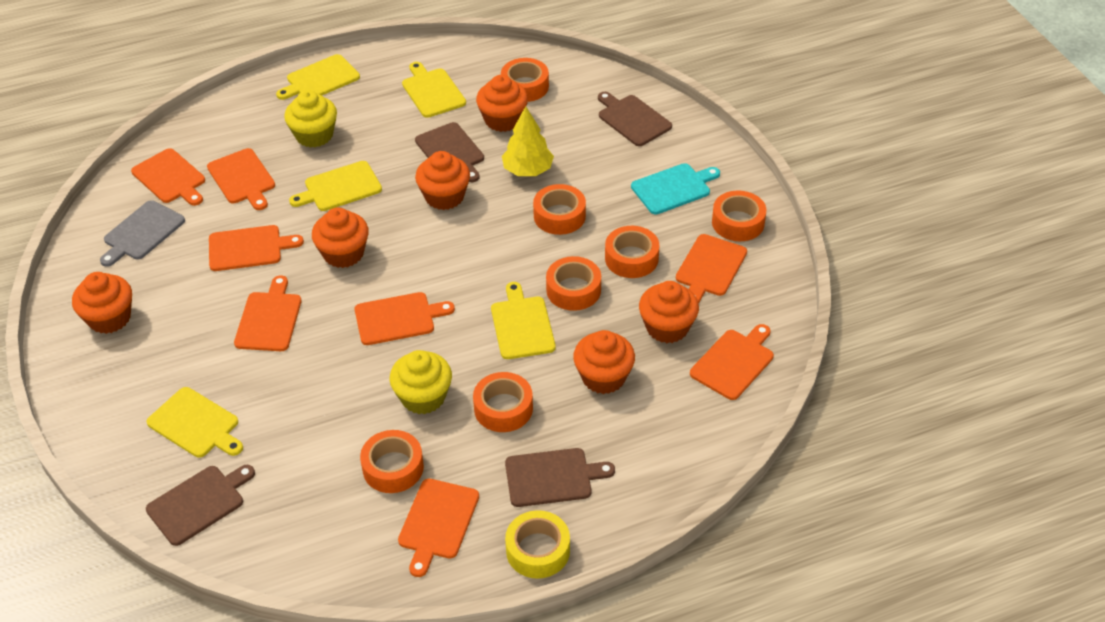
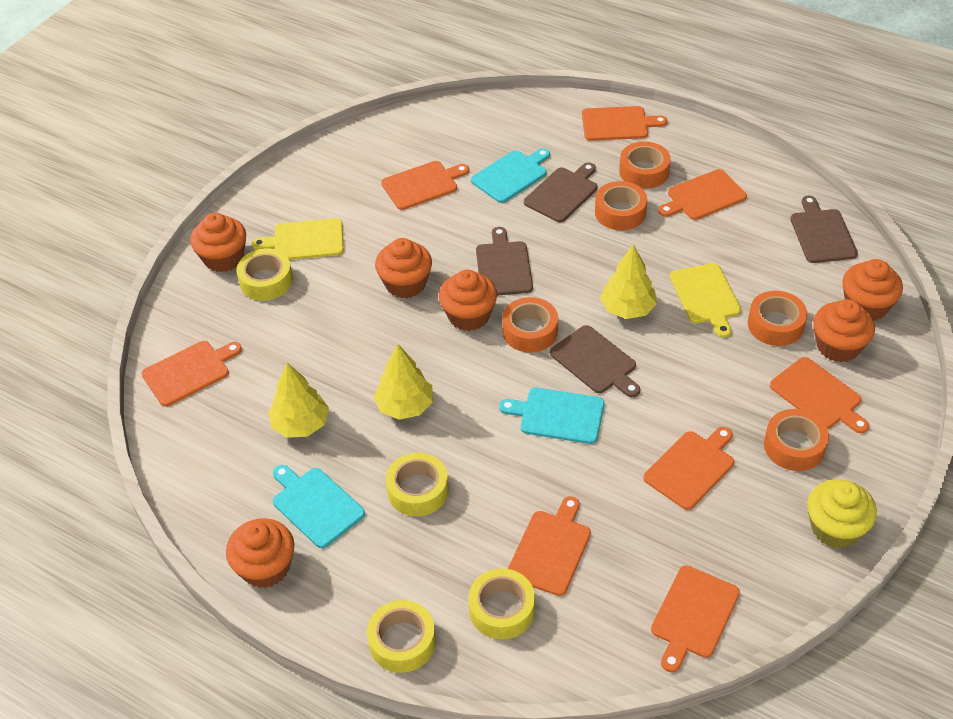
grey cutting board: 1 -> 0
orange tape: 7 -> 5
turquoise cutting board: 1 -> 3
yellow cupcake: 2 -> 1
yellow cutting board: 5 -> 2
yellow tape: 1 -> 4
yellow tree: 1 -> 3

